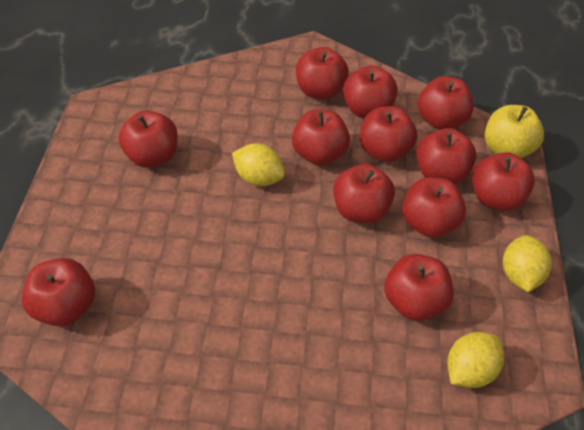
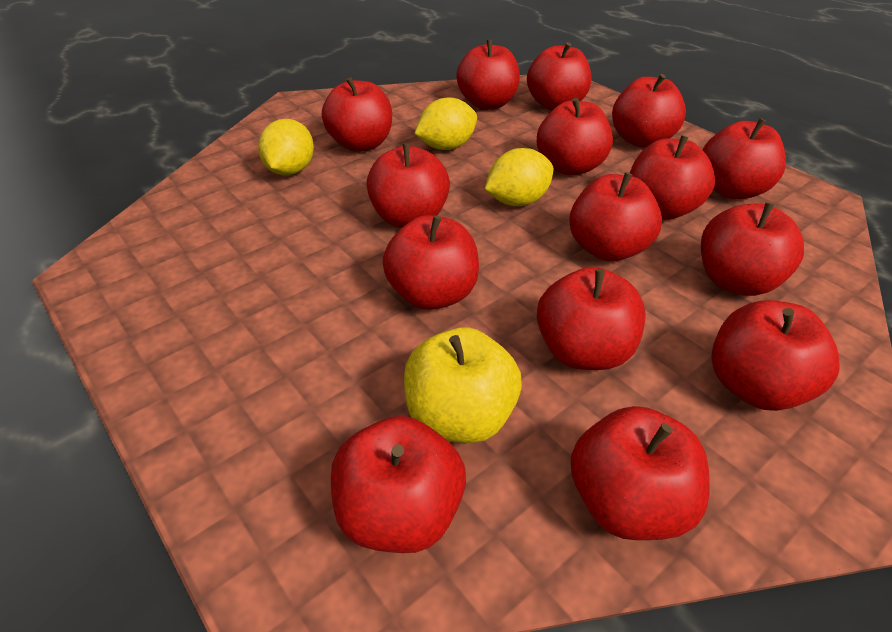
red apple: 12 -> 15

